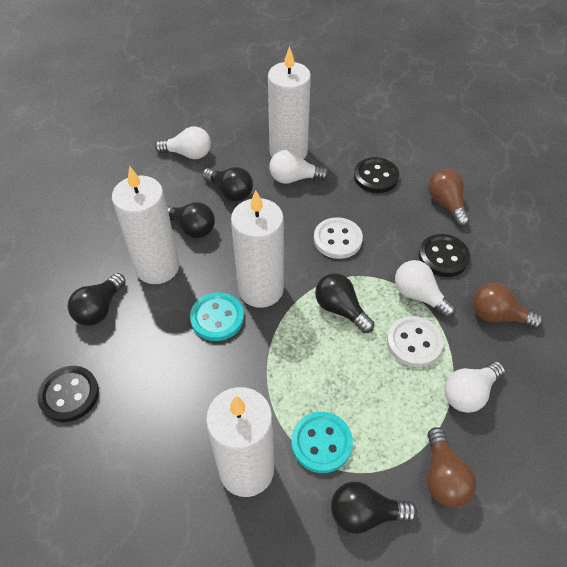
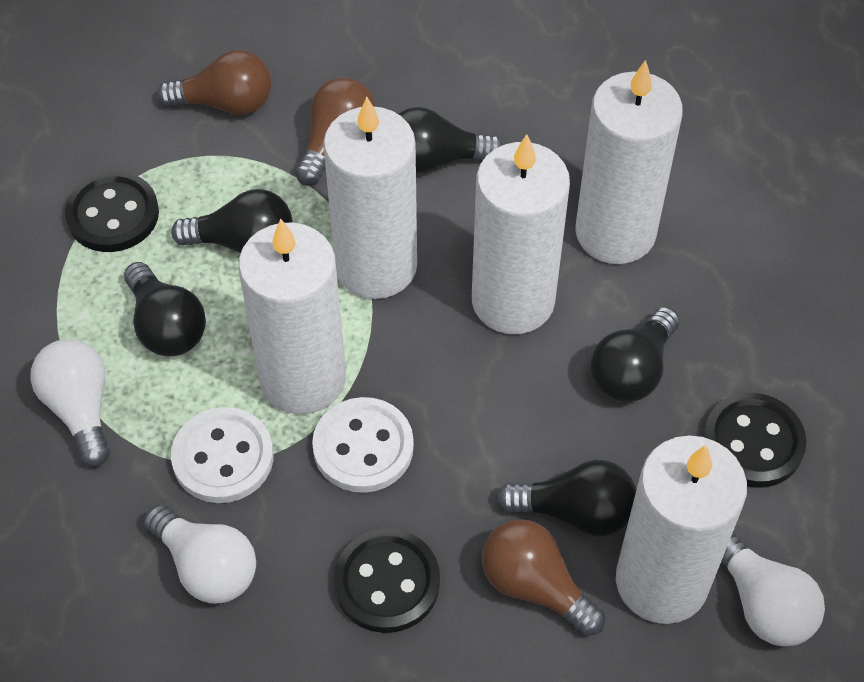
turquoise button: 2 -> 0
white candle: 4 -> 5
white light bulb: 4 -> 3

